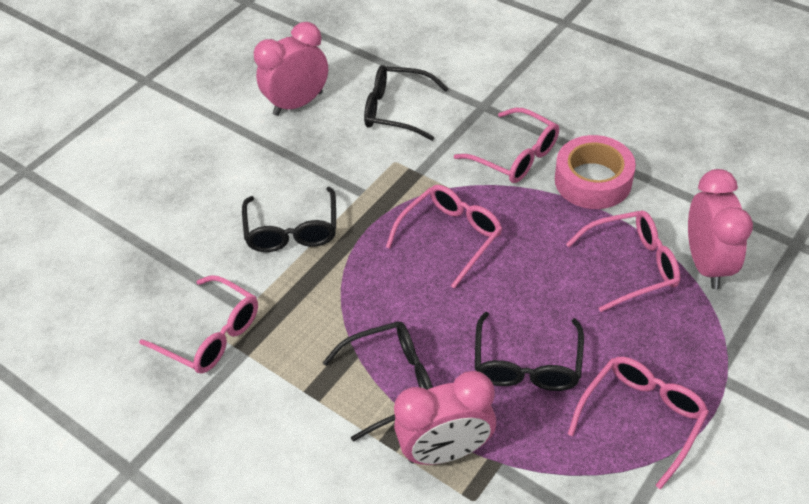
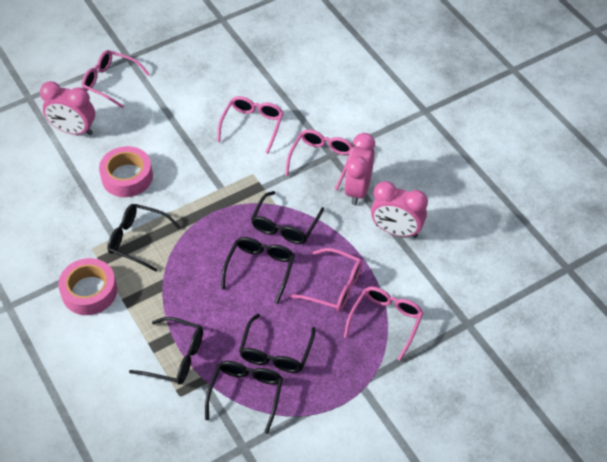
black glasses: 4 -> 6
pink tape: 1 -> 2

